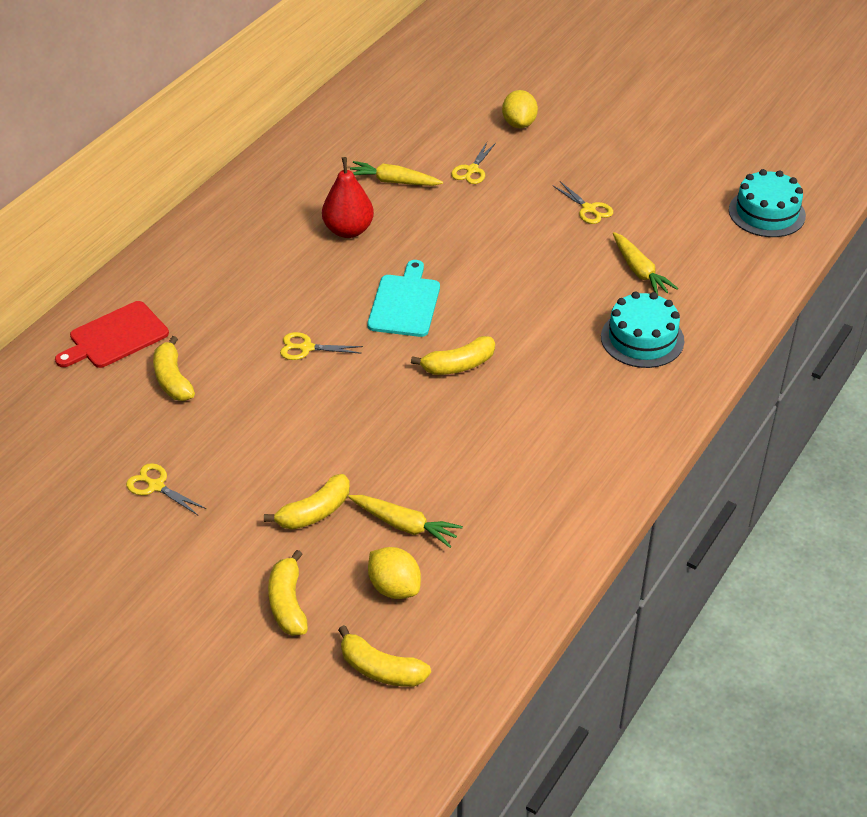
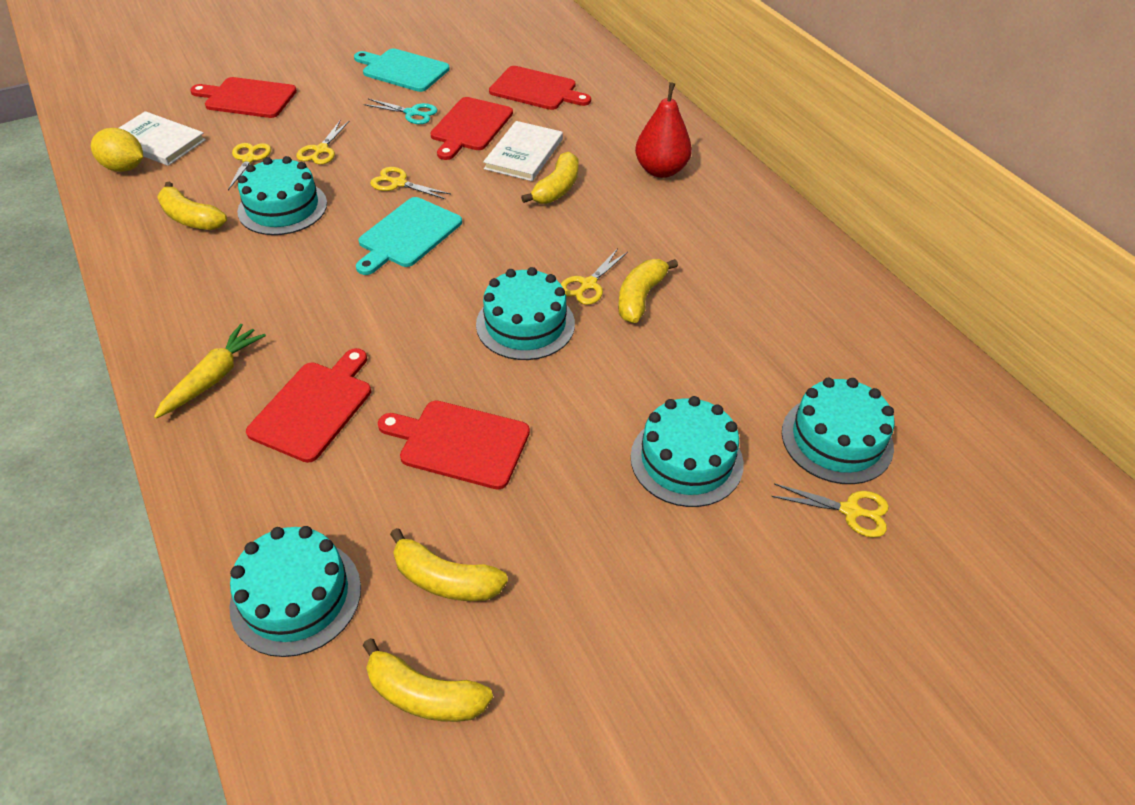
red cutting board: 1 -> 5
turquoise cake: 2 -> 5
turquoise cutting board: 1 -> 2
turquoise scissors: 0 -> 1
white book: 0 -> 2
yellow carrot: 3 -> 1
yellow lemon: 2 -> 1
yellow scissors: 4 -> 5

